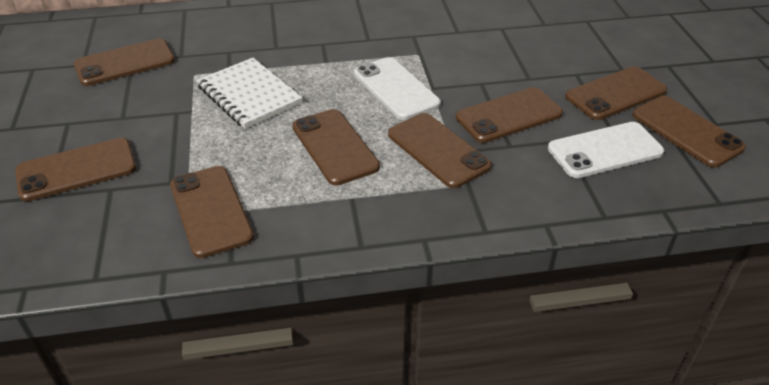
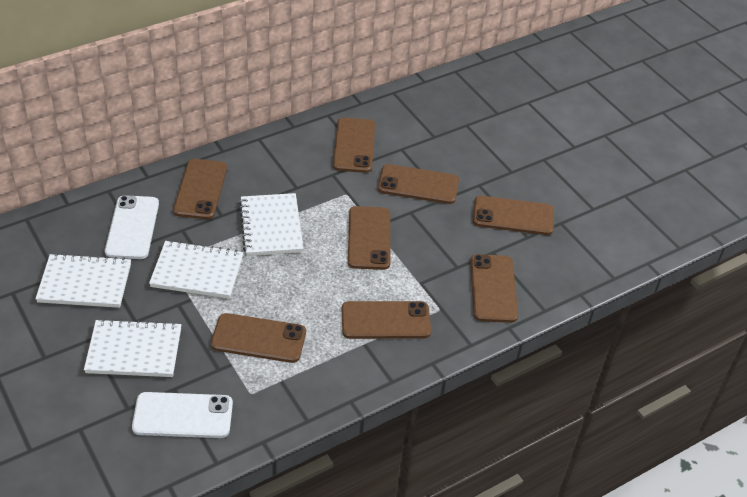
white notebook: 1 -> 4

